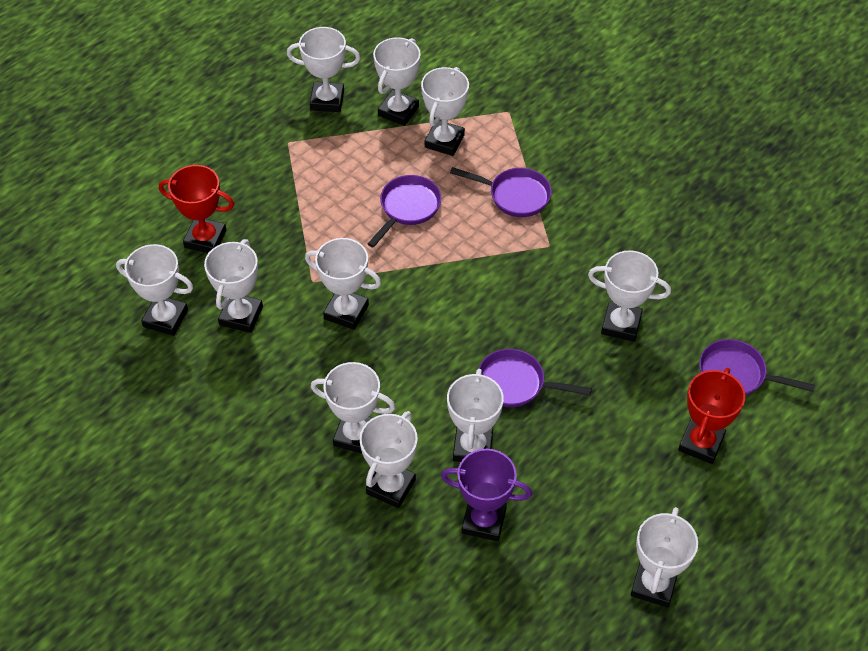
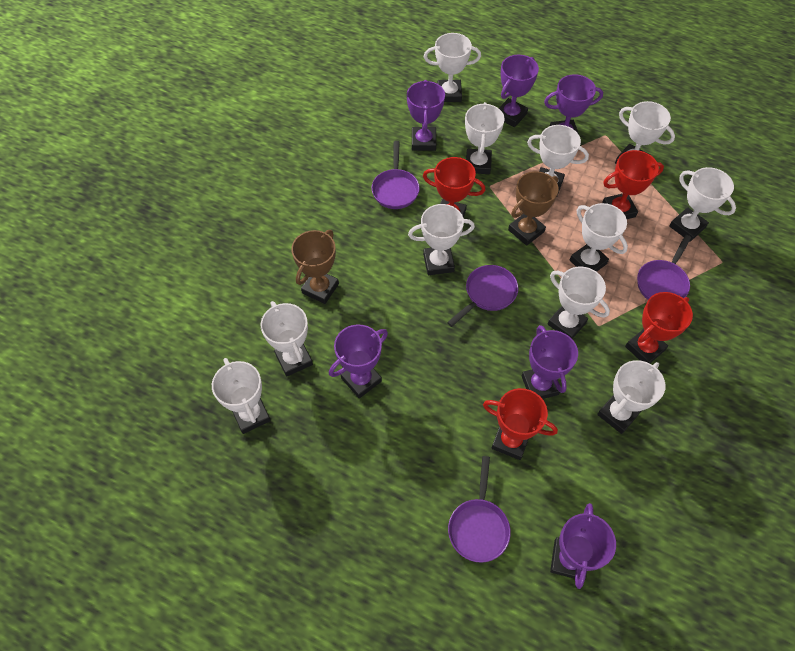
brown trophy: 0 -> 2
purple trophy: 1 -> 6
red trophy: 2 -> 4

